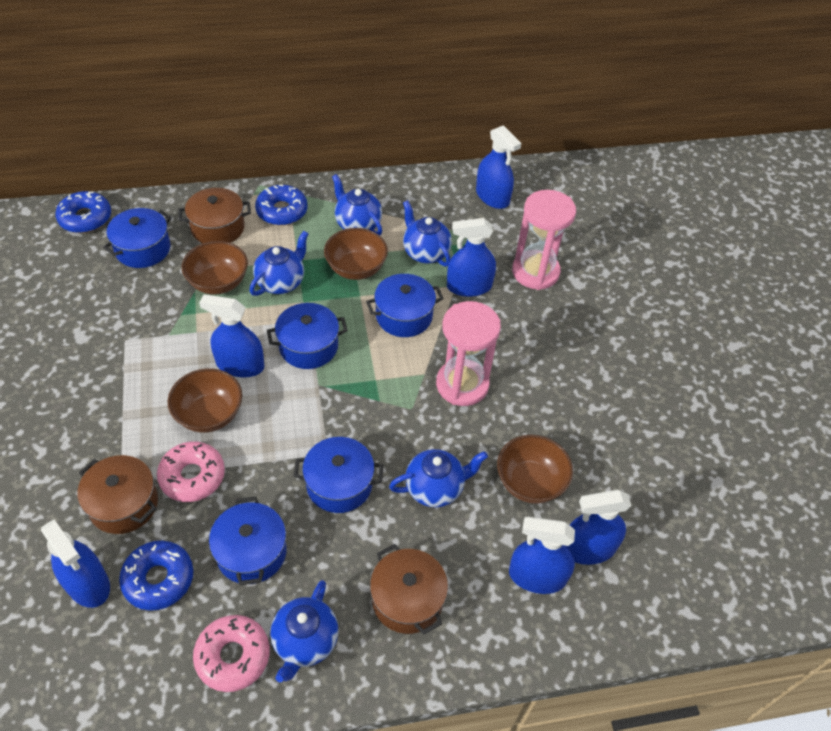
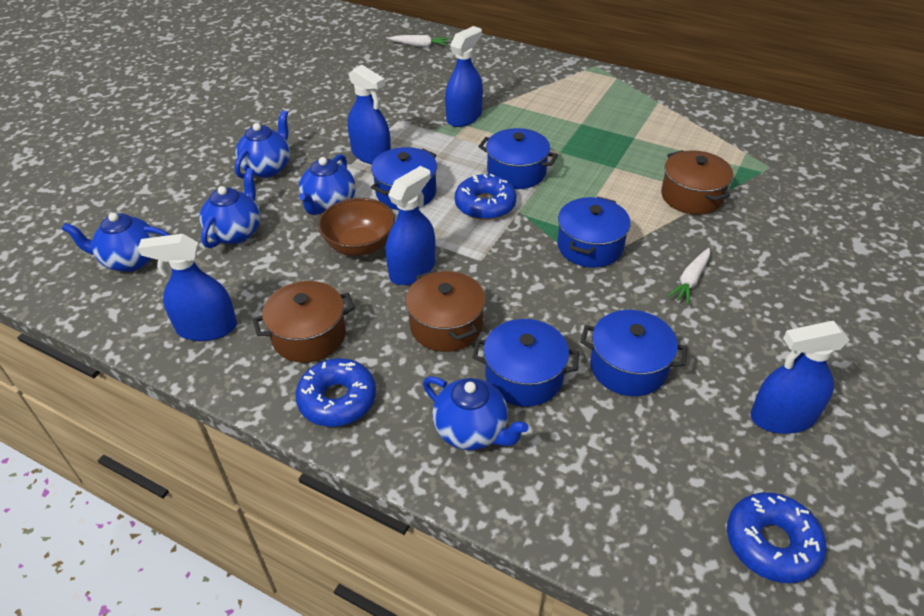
blue spray bottle: 6 -> 5
brown bowl: 4 -> 1
pink donut: 2 -> 0
pink hourglass: 2 -> 0
white carrot: 0 -> 2

